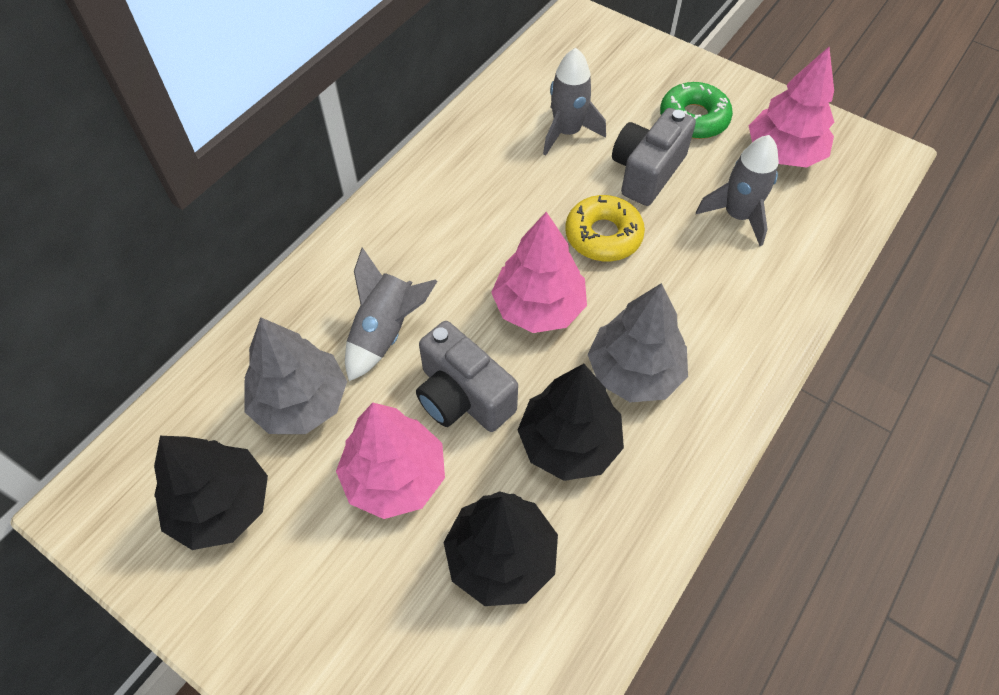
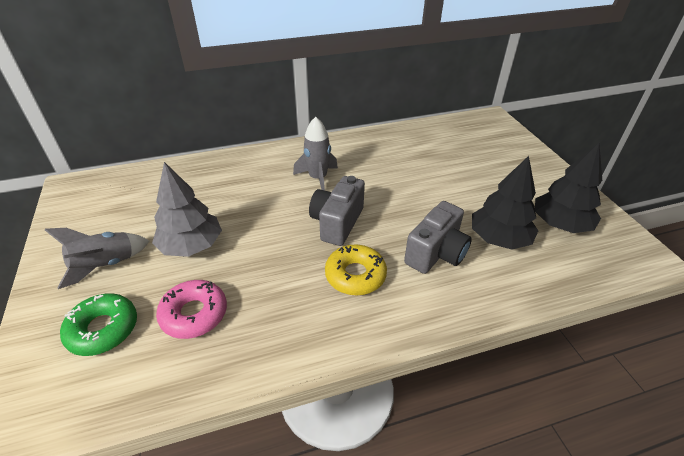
black tree: 3 -> 2
grey rocket: 3 -> 2
grey tree: 2 -> 1
pink donut: 0 -> 1
pink tree: 3 -> 0

